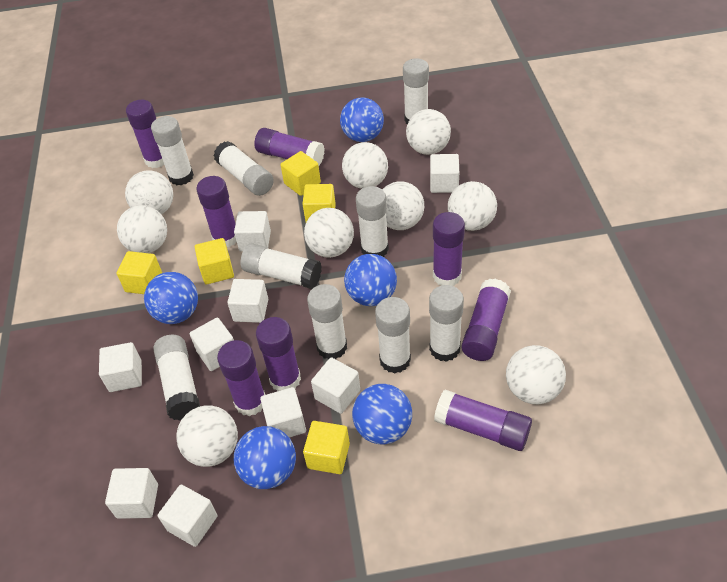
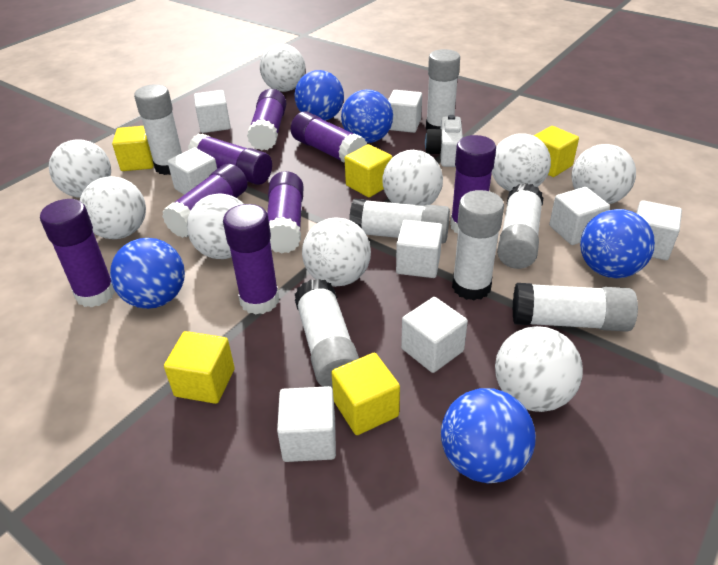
white camera: 0 -> 1
white cube: 9 -> 8
white glue stick: 9 -> 7

